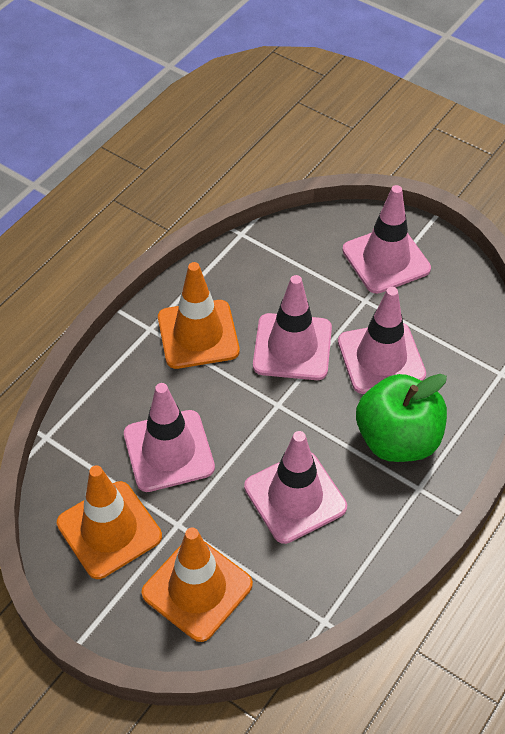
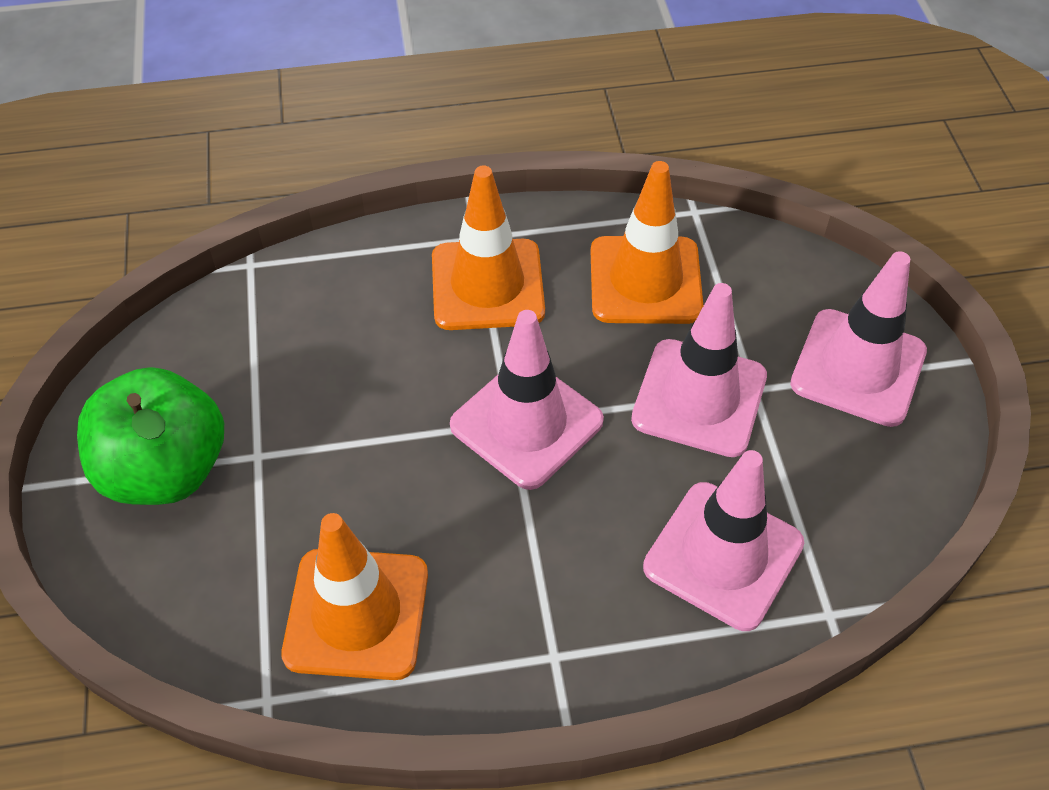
pink traffic cone: 5 -> 4

